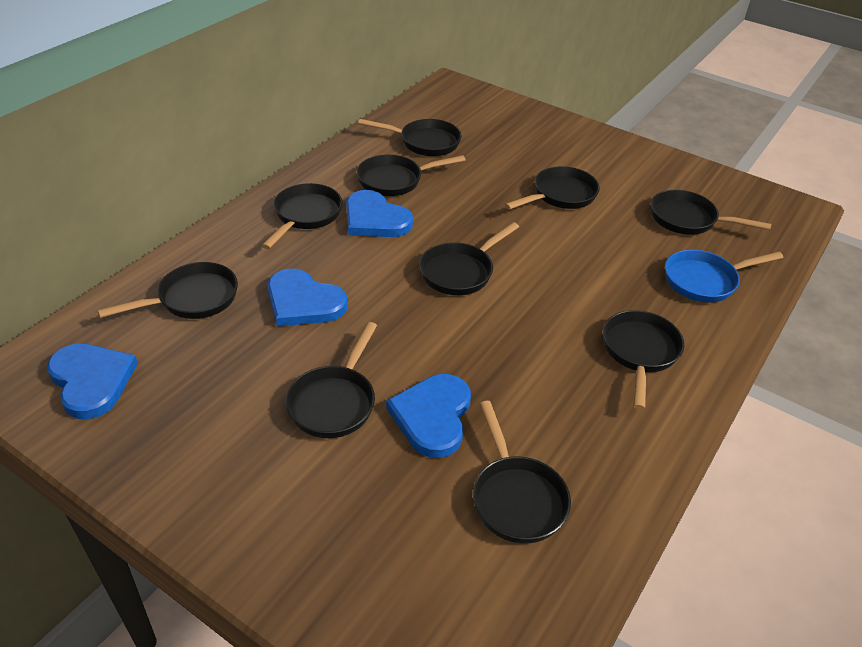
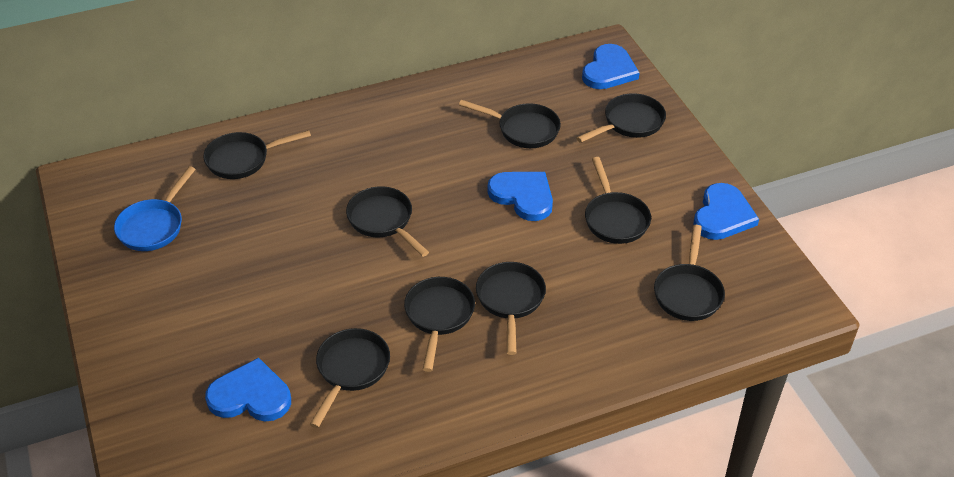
black pan: 10 -> 9

